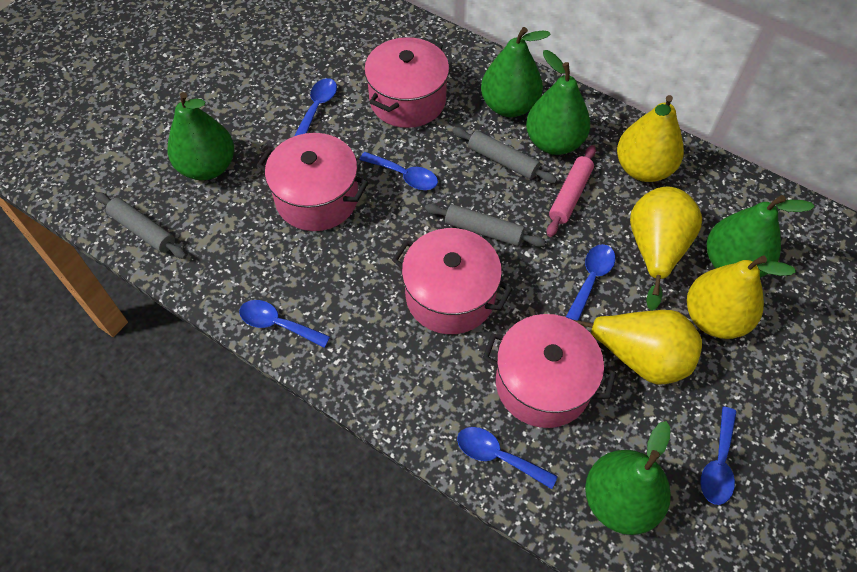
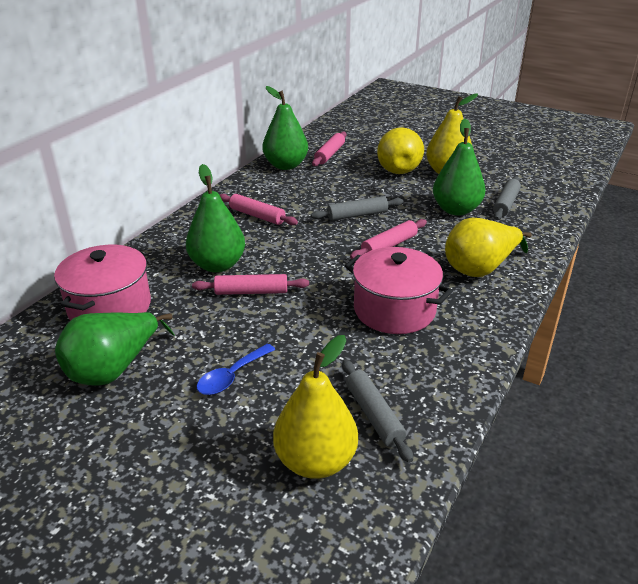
blue spoon: 6 -> 1
green pear: 5 -> 4
pink pot: 4 -> 2
pink rolling pin: 1 -> 4

